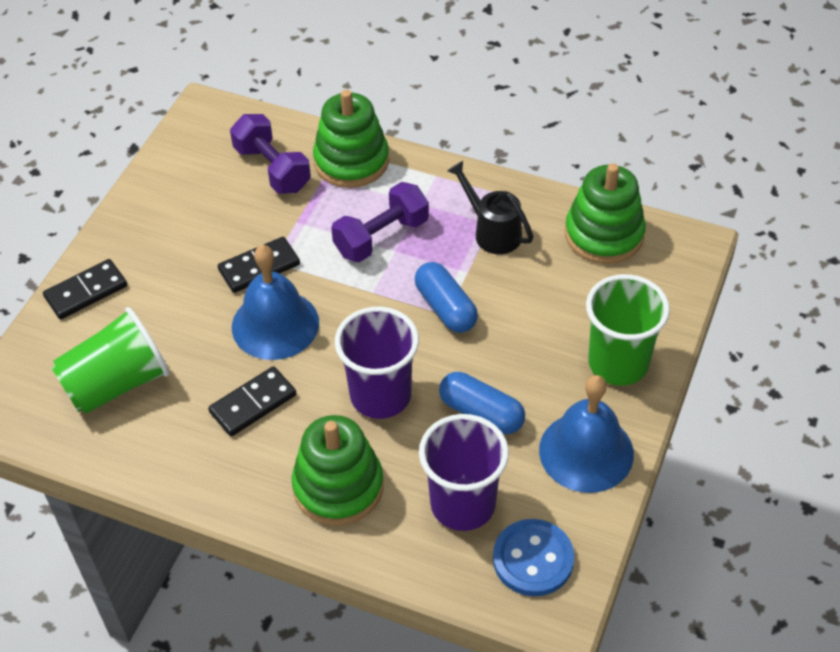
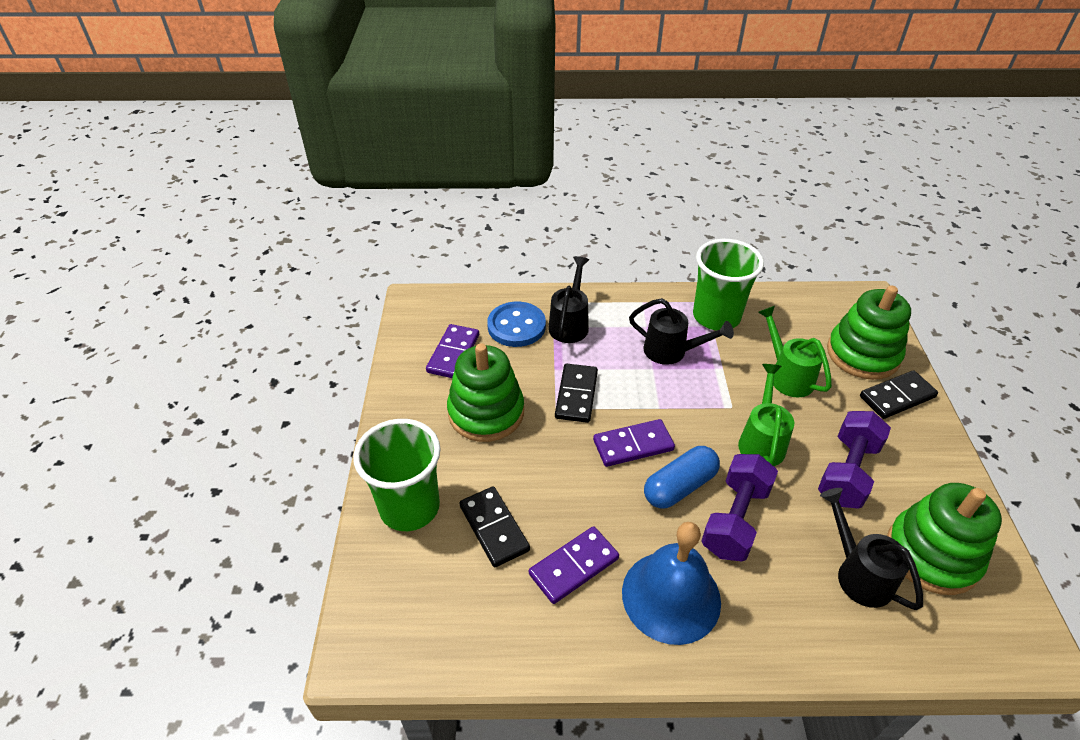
black watering can: 1 -> 3
blue bell: 2 -> 1
blue capsule: 2 -> 1
green watering can: 0 -> 2
purple cup: 2 -> 0
purple domino: 0 -> 3

